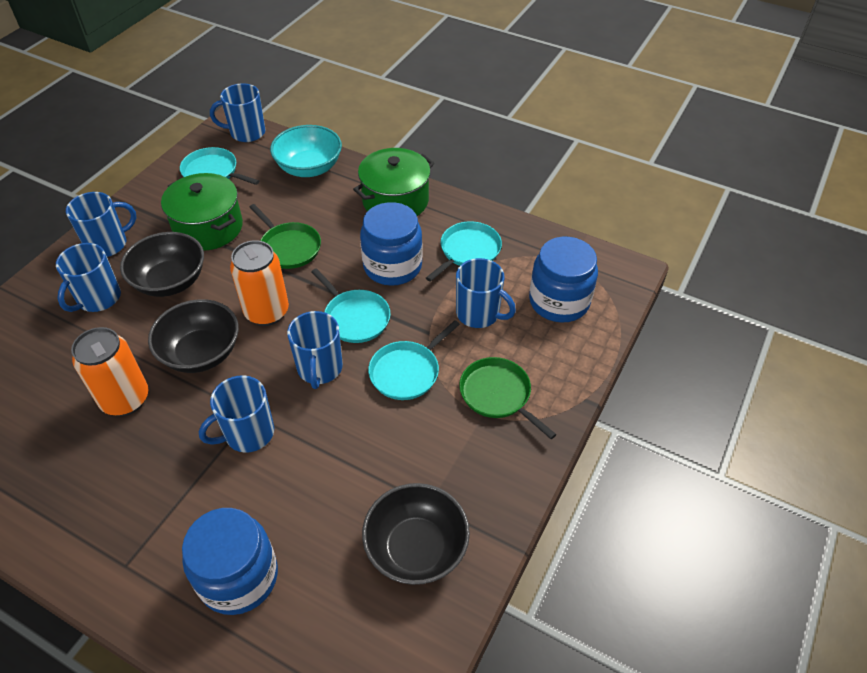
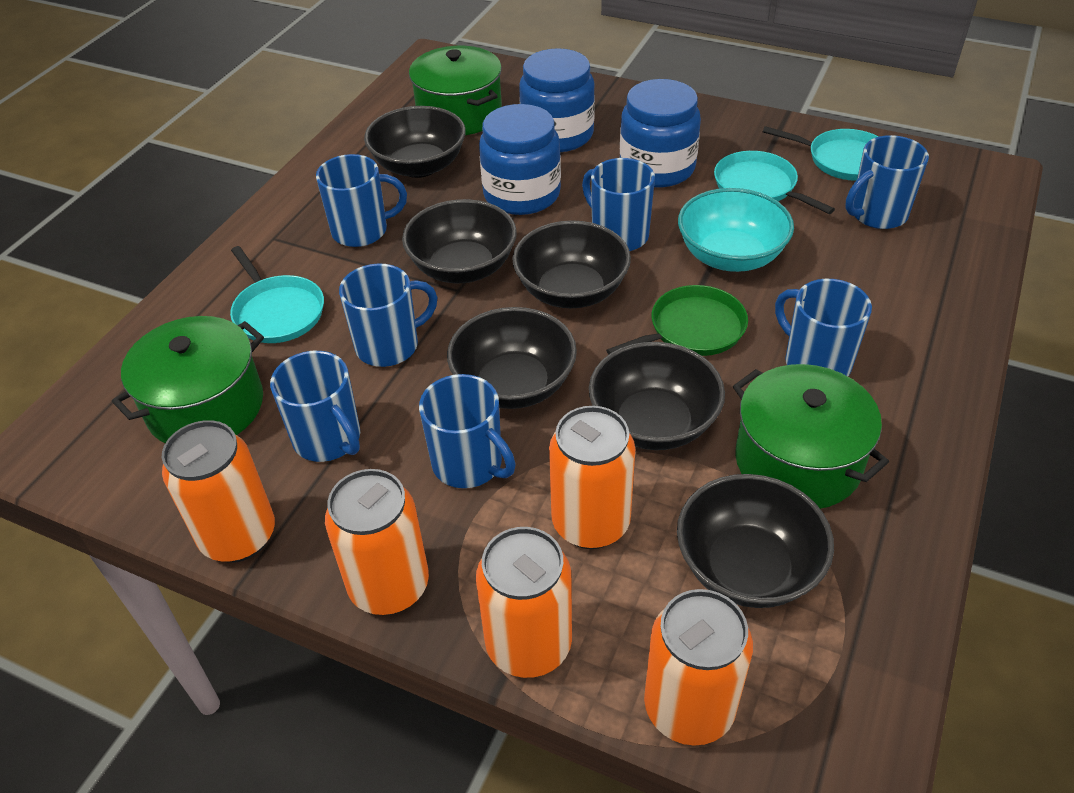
black bowl: 3 -> 6
blue mug: 6 -> 7
green pan: 2 -> 1
green pot: 2 -> 3
orange can: 2 -> 5
turquoise pan: 4 -> 3

